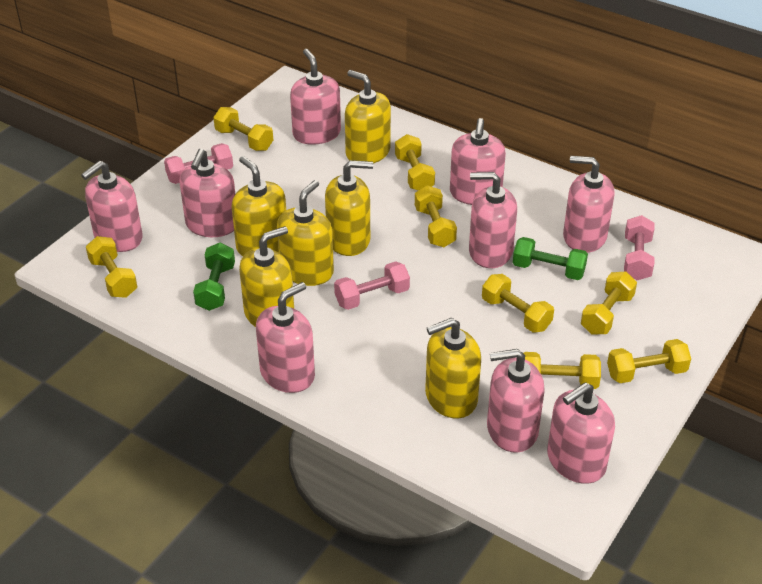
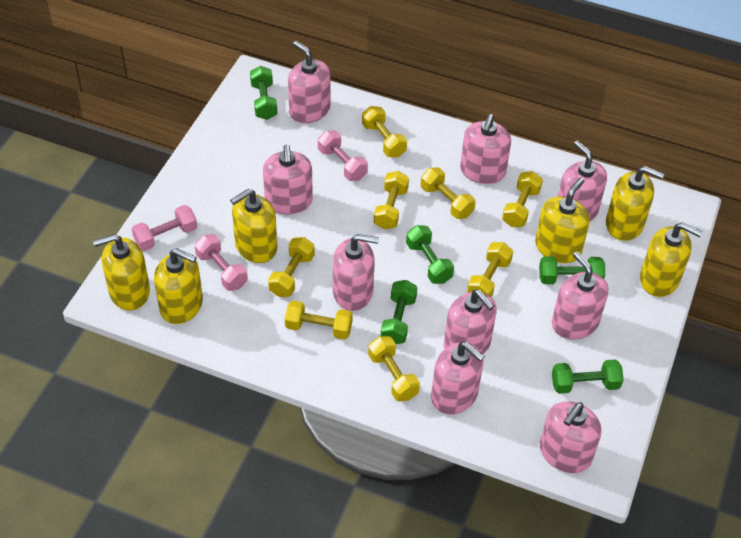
green dumbbell: 2 -> 5

